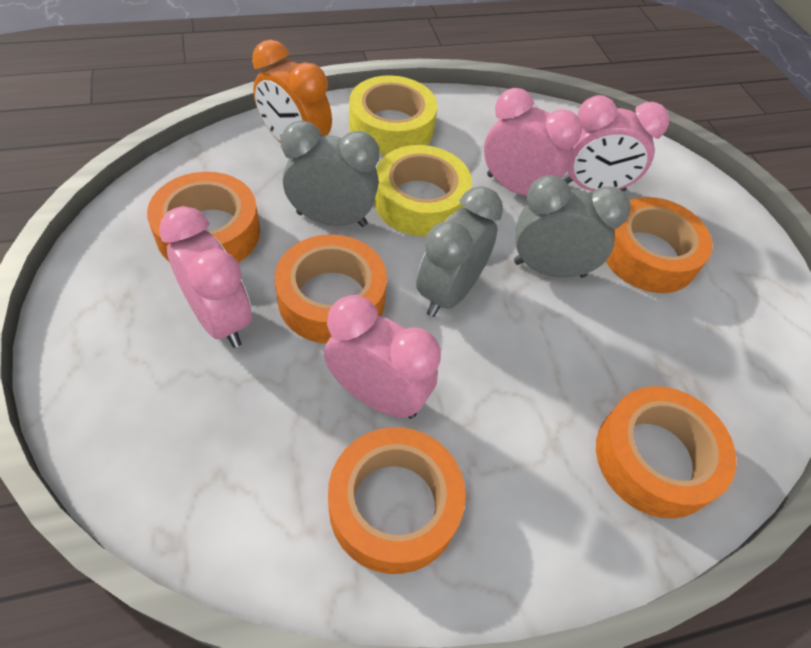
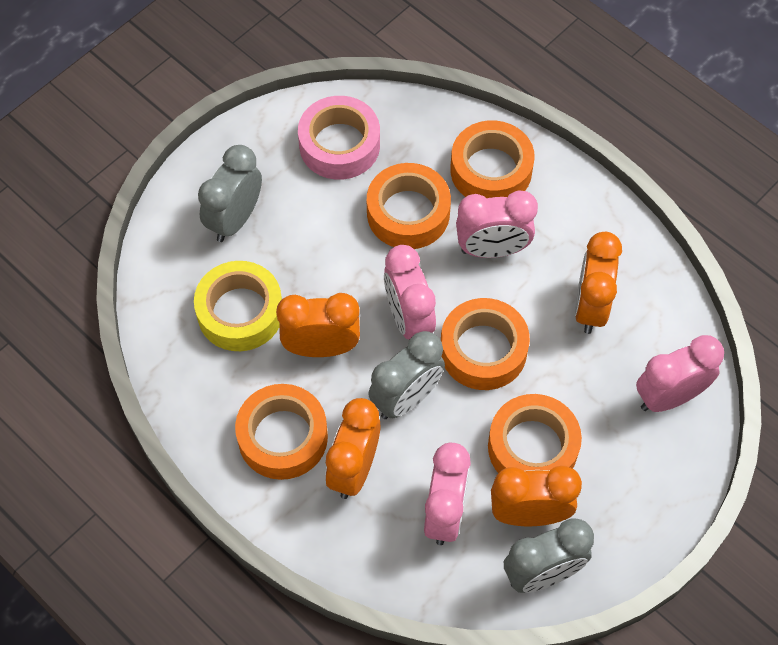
orange clock: 1 -> 4
pink tape: 0 -> 1
yellow tape: 2 -> 1

